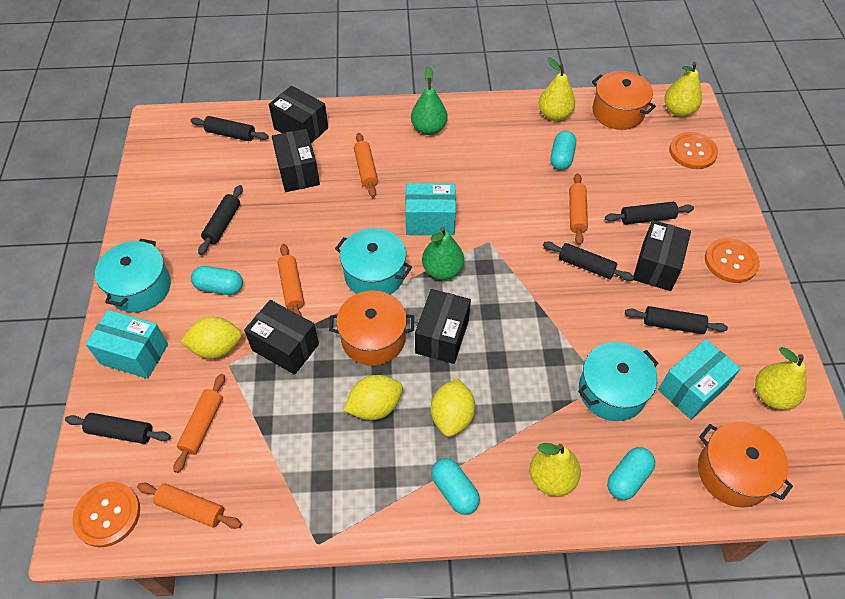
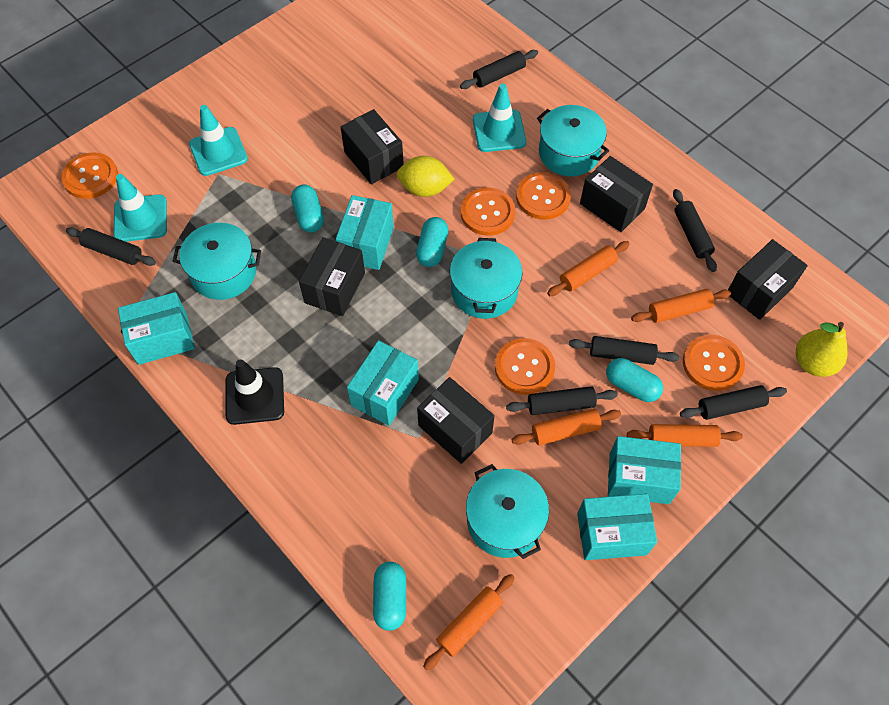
black traffic cone: 0 -> 1
green pear: 2 -> 0
orange button: 3 -> 5
orange pot: 3 -> 0
turquoise box: 3 -> 5
turquoise pot: 3 -> 4
turquoise traffic cone: 0 -> 3
yellow lemon: 3 -> 1
yellow pear: 4 -> 1

